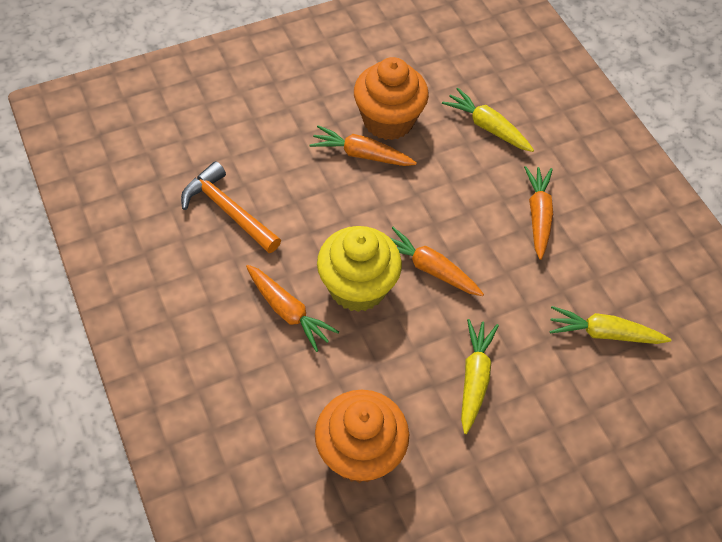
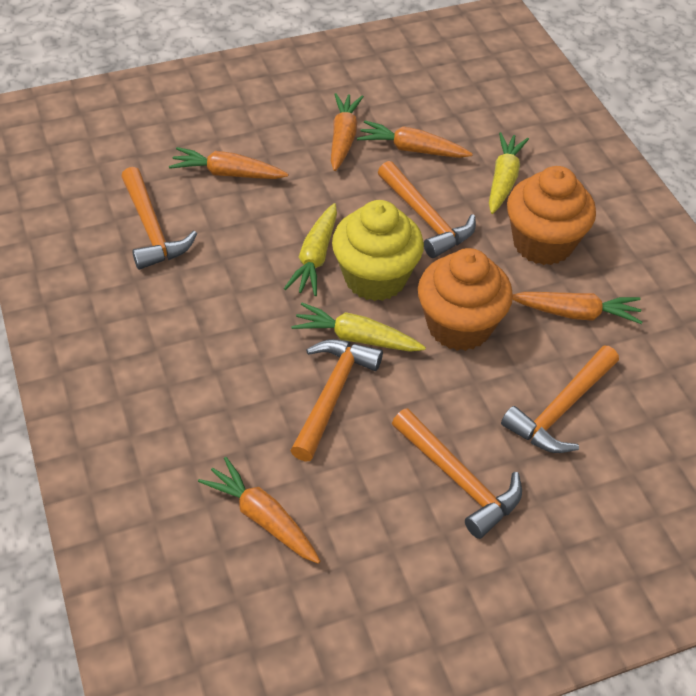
orange carrot: 4 -> 5
orange hammer: 1 -> 5

